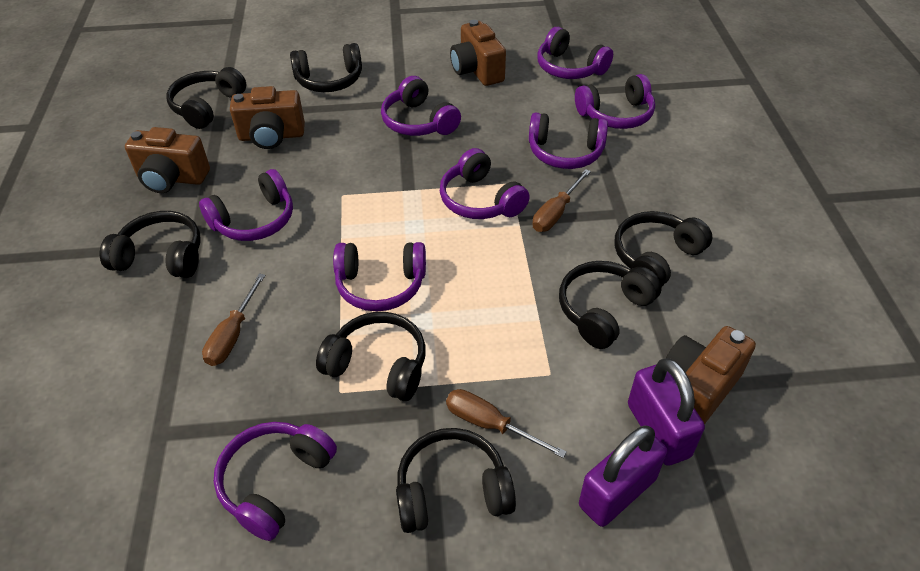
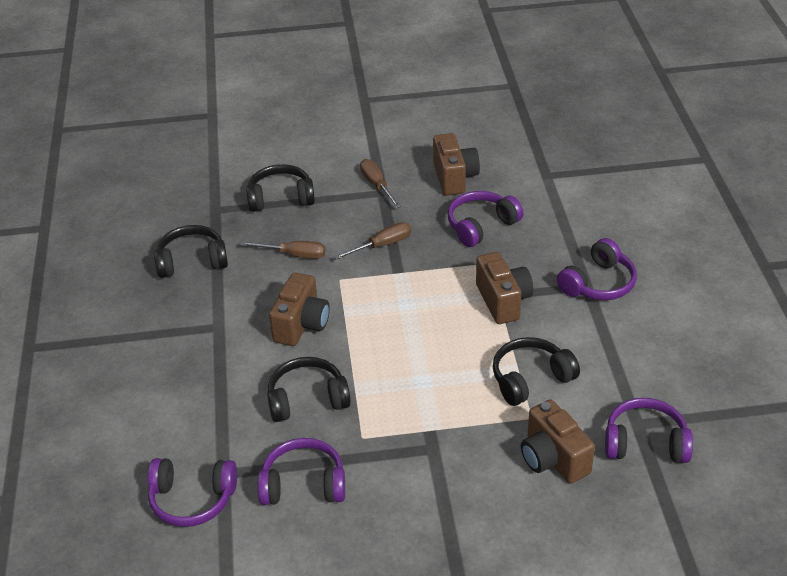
black headphones: 7 -> 4
purple headphones: 8 -> 5
purple padlock: 2 -> 0

